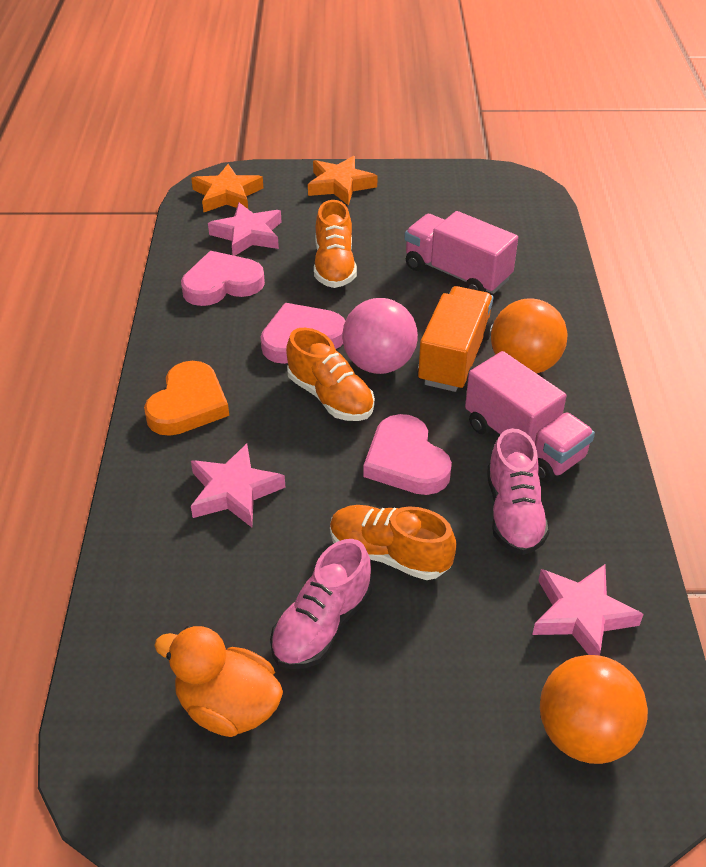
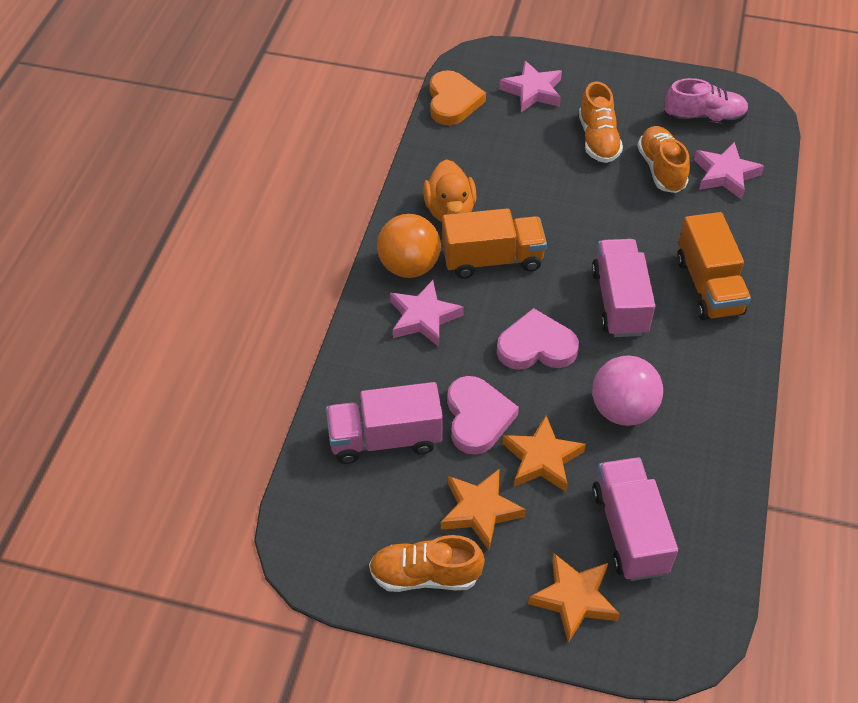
orange ball: 2 -> 1
orange star: 2 -> 3
orange truck: 1 -> 2
pink heart: 3 -> 2
pink shoe: 2 -> 1
pink truck: 2 -> 3

